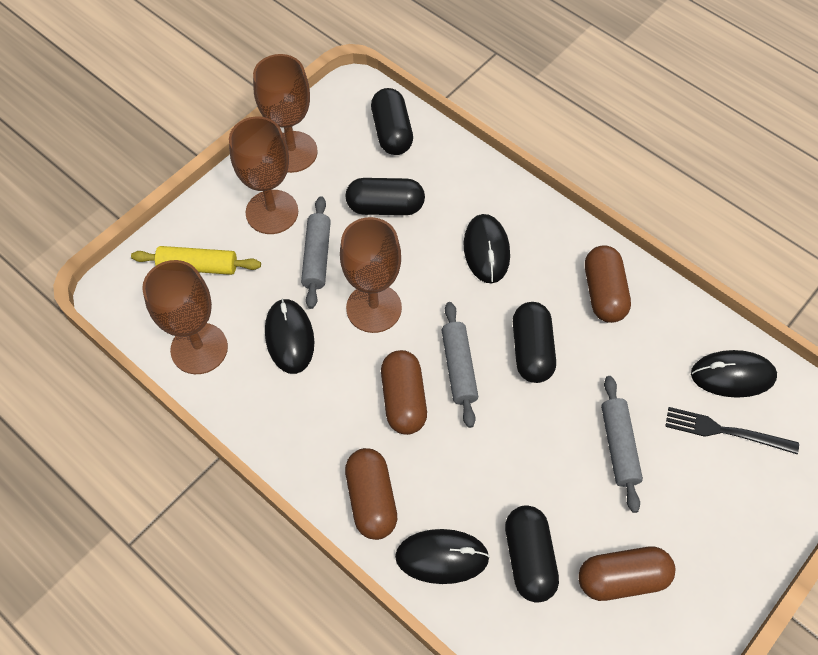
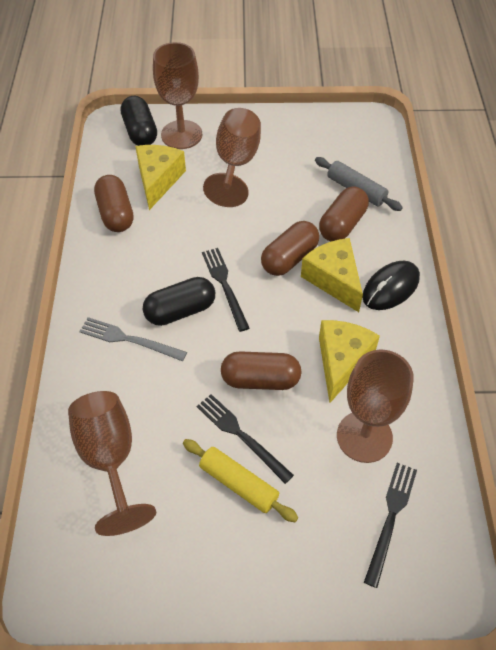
black capsule: 4 -> 2
black fork: 1 -> 3
black mouse: 4 -> 1
grey fork: 0 -> 1
grey rolling pin: 3 -> 1
yellow cheese: 0 -> 3

